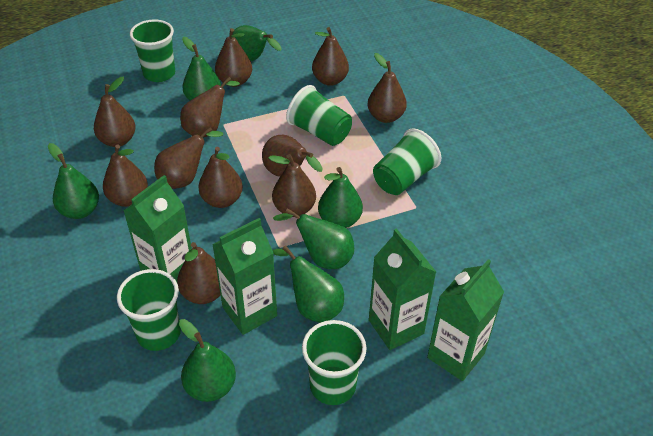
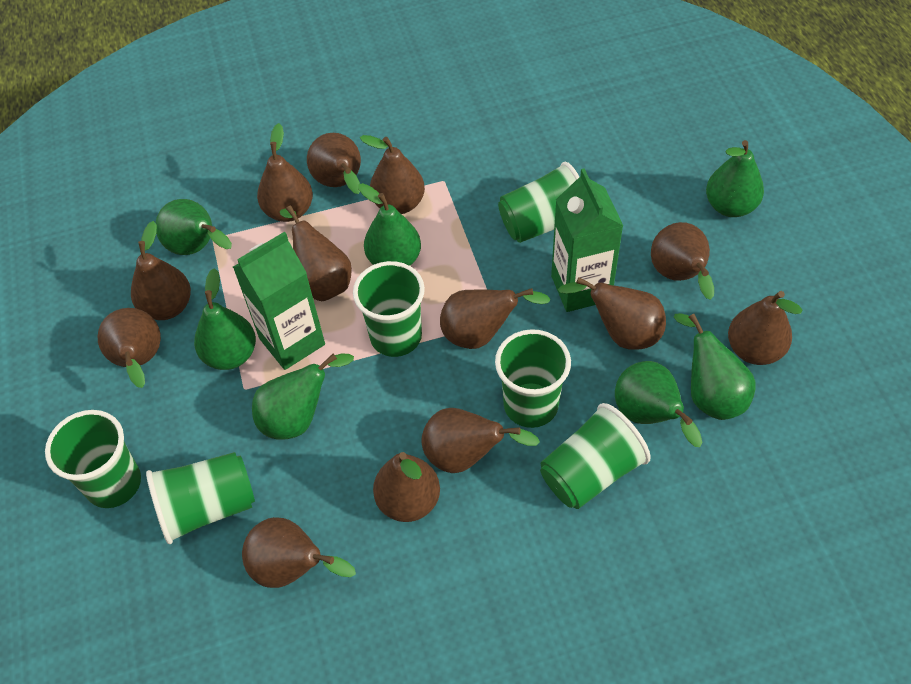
brown pear: 11 -> 13
green carton: 4 -> 2
green cup: 5 -> 6

